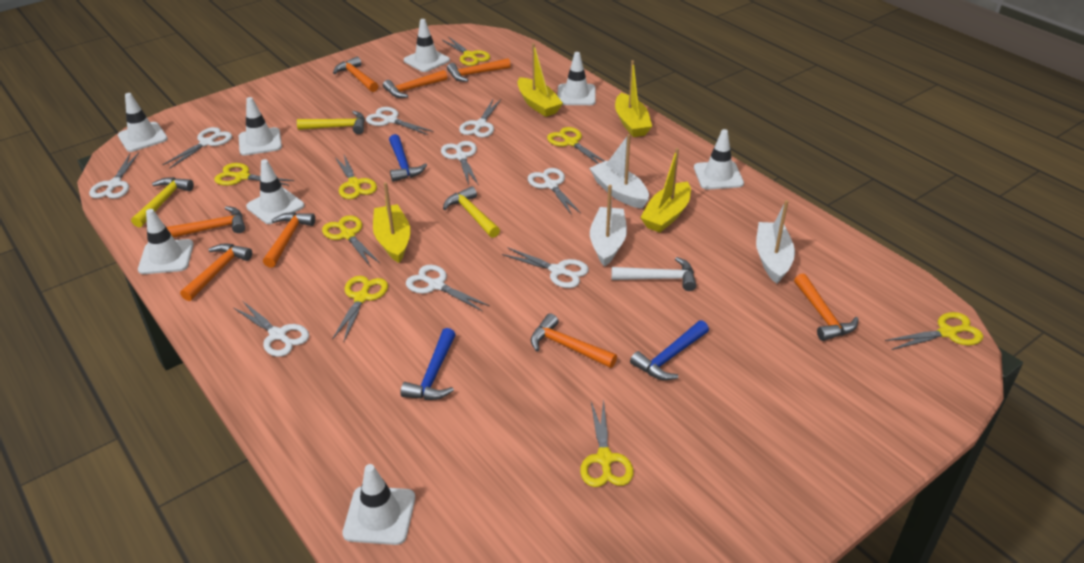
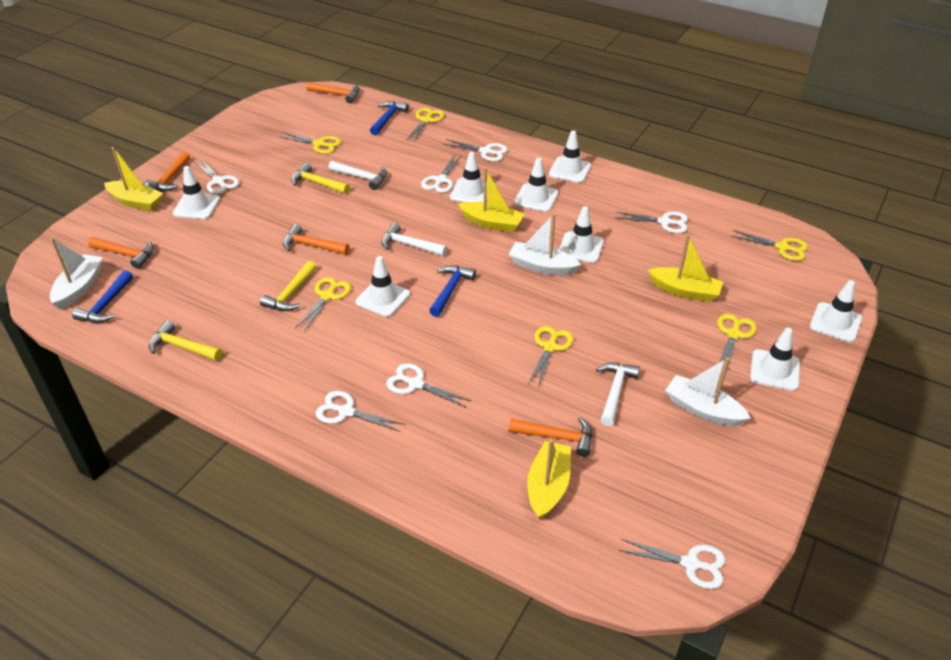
orange hammer: 8 -> 5
white hammer: 1 -> 3
white scissors: 9 -> 7
yellow scissors: 8 -> 6

